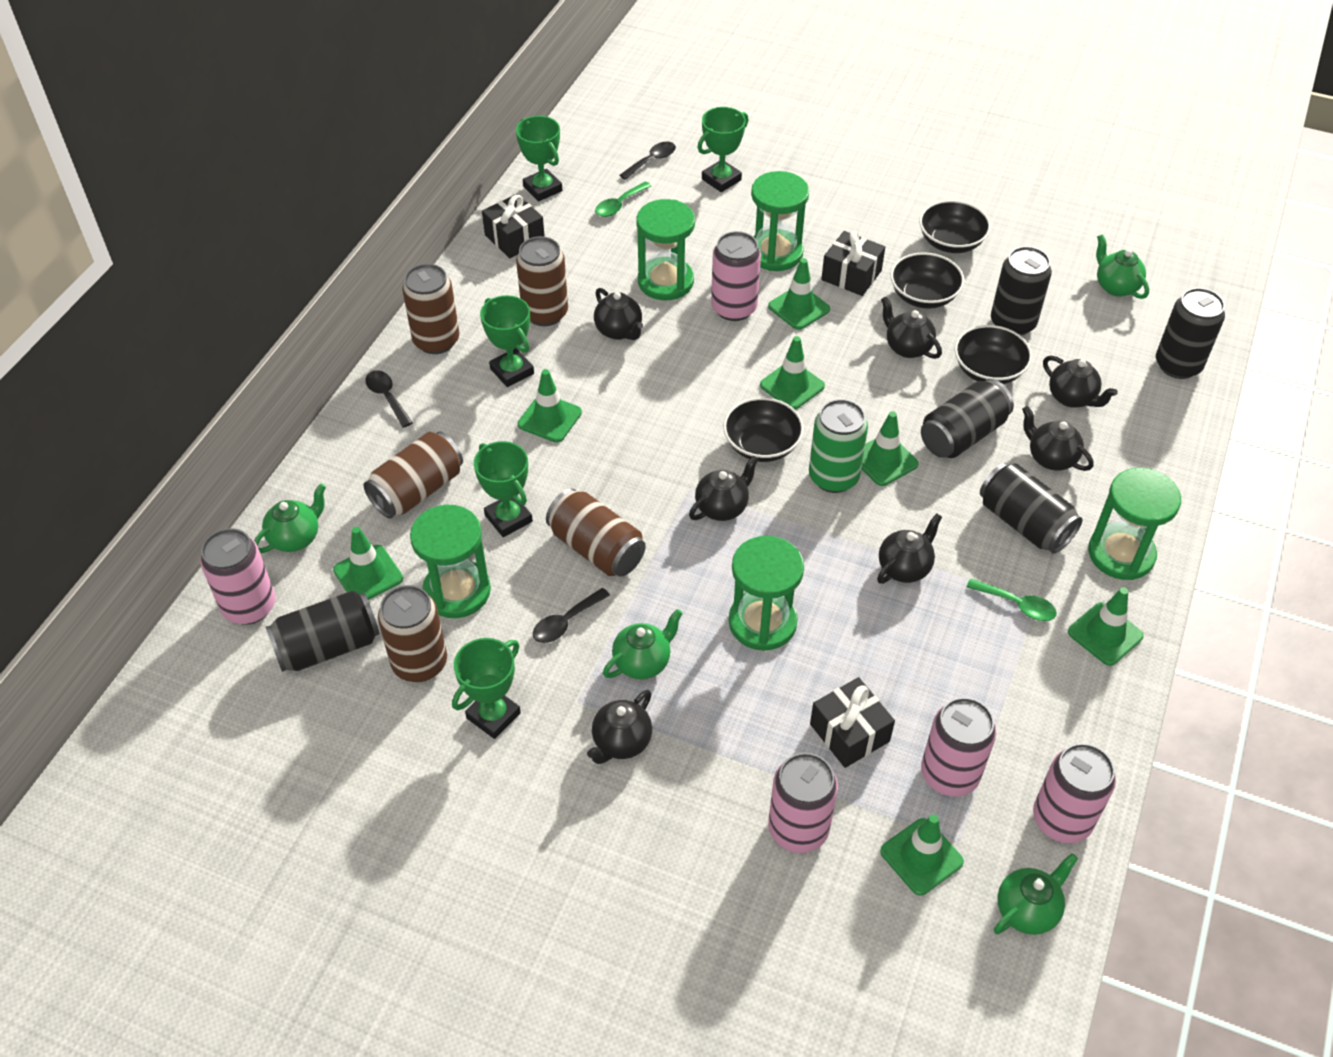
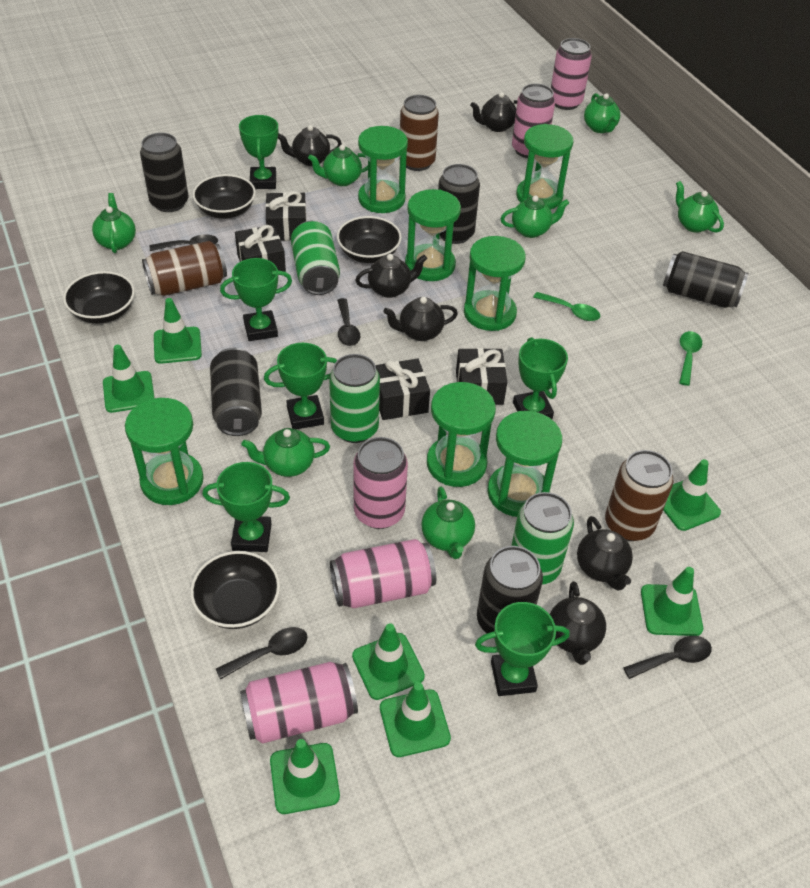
black gift: 3 -> 4
black spoon: 3 -> 4
black teapot: 7 -> 6
brown can: 5 -> 3
green can: 1 -> 3
green hourglass: 5 -> 7
green teapot: 4 -> 7
green trophy: 5 -> 6

